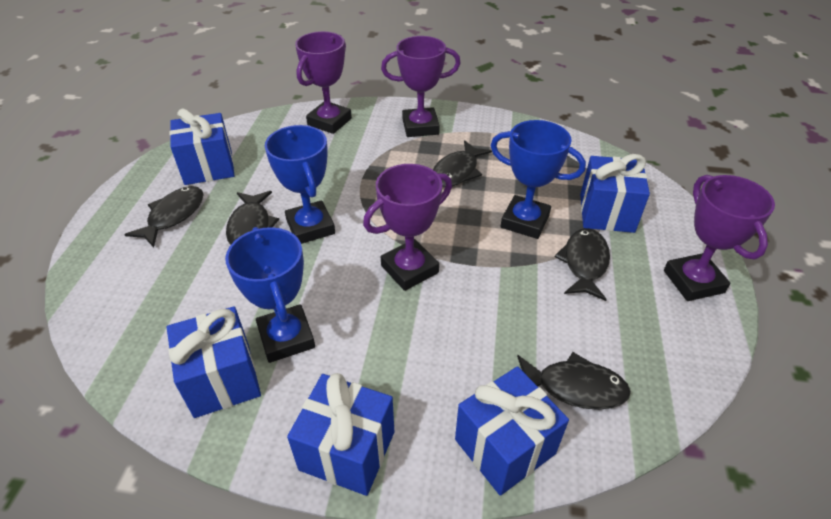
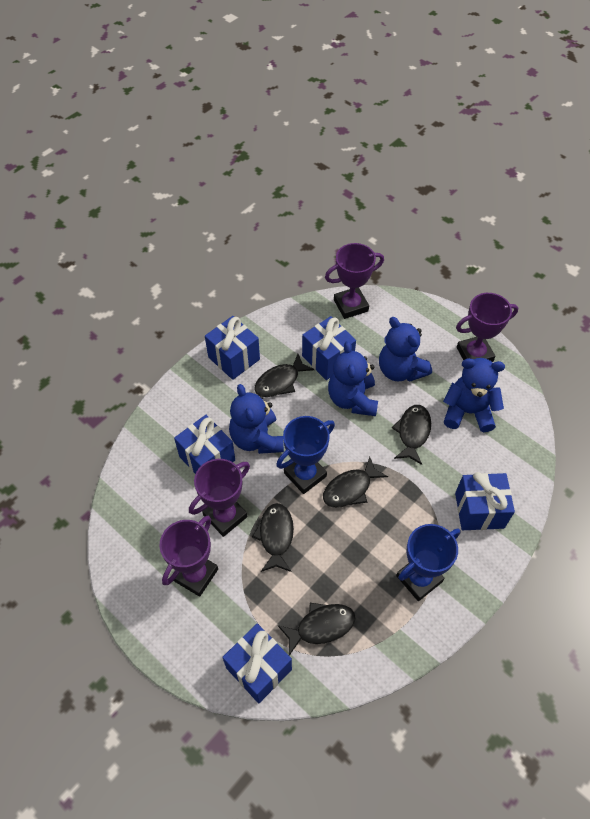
blue teddy bear: 0 -> 4
blue trophy: 3 -> 2

